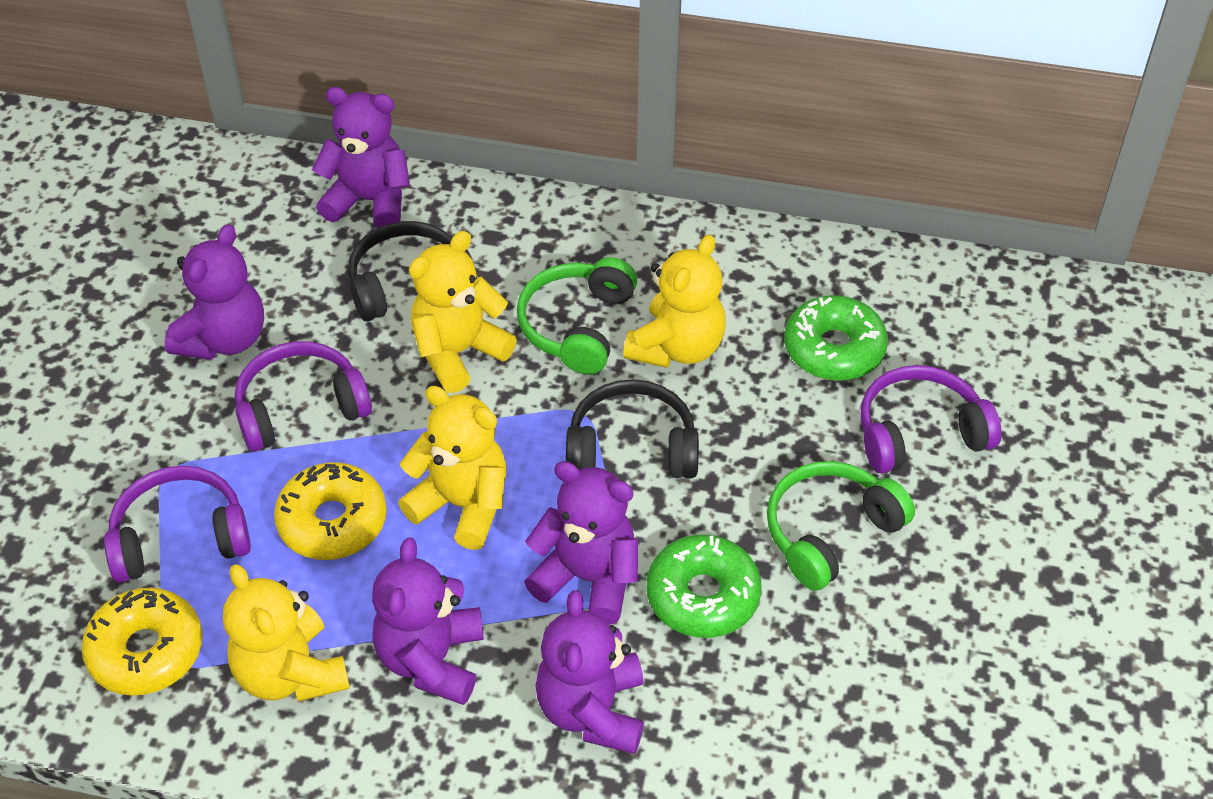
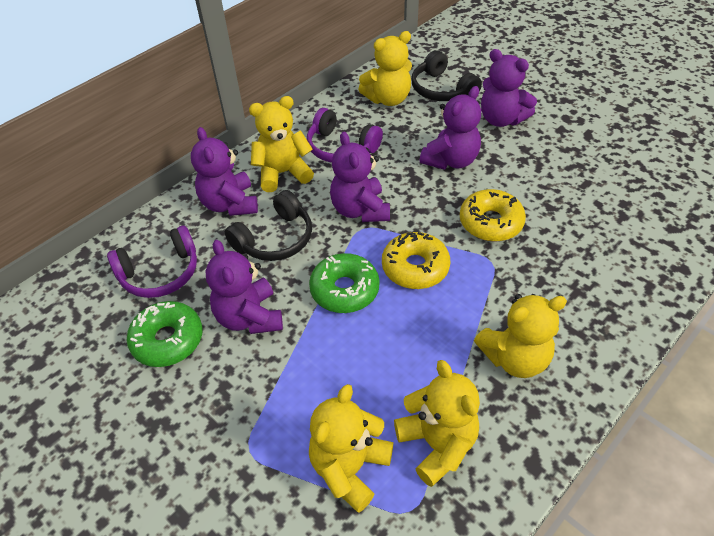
green headphones: 2 -> 0
purple headphones: 3 -> 2
yellow teddy bear: 4 -> 5

